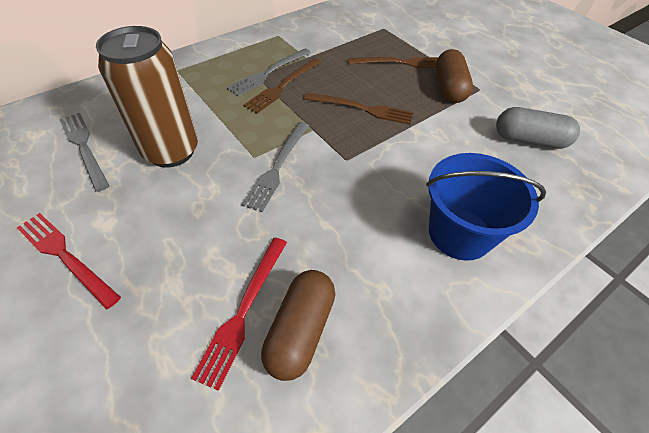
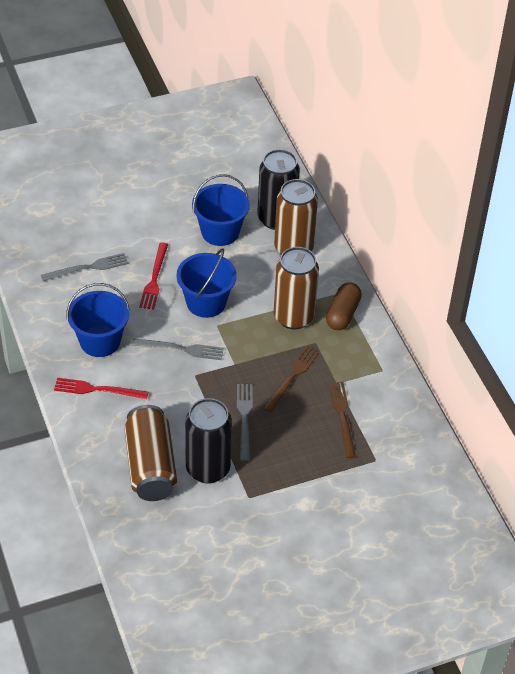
black can: 0 -> 2
blue bucket: 1 -> 3
brown can: 1 -> 3
brown capsule: 2 -> 1
brown fork: 3 -> 2
grey capsule: 1 -> 0

